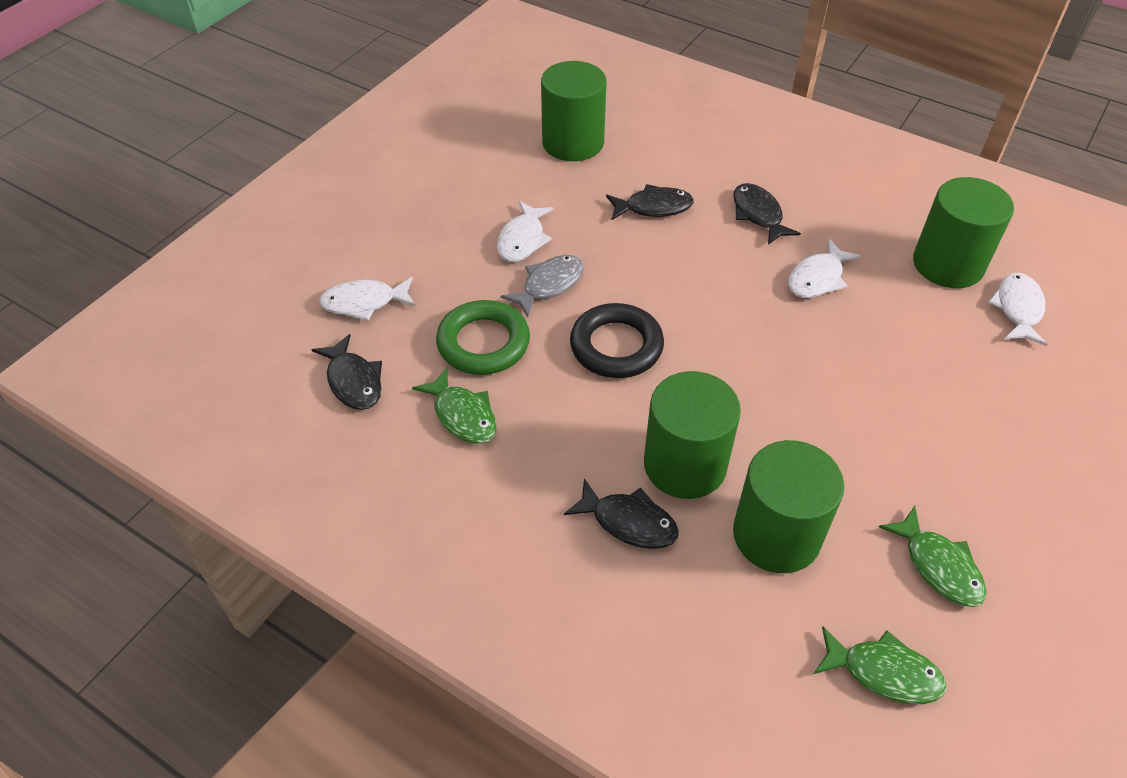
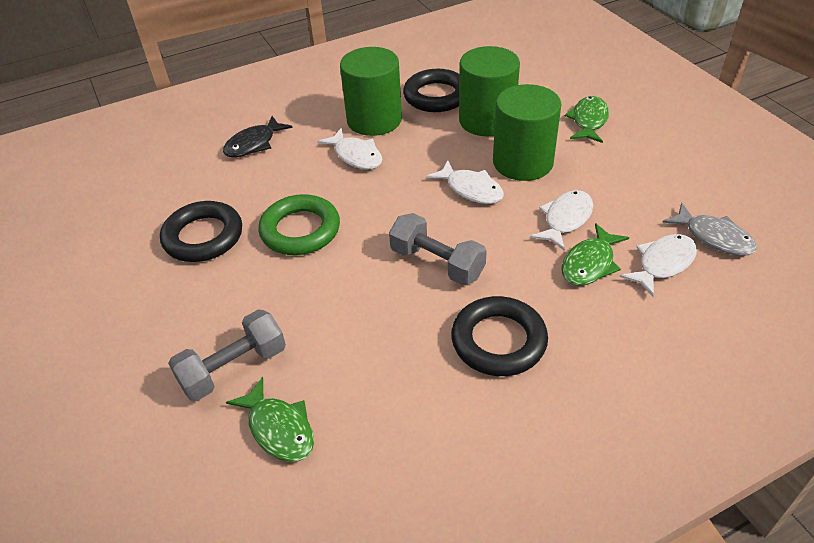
black fish: 4 -> 1
black ring: 1 -> 3
green cylinder: 4 -> 3
grey dumbbell: 0 -> 2

